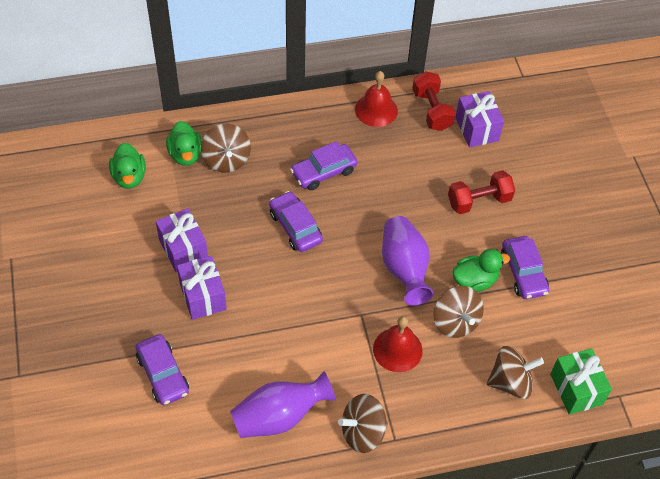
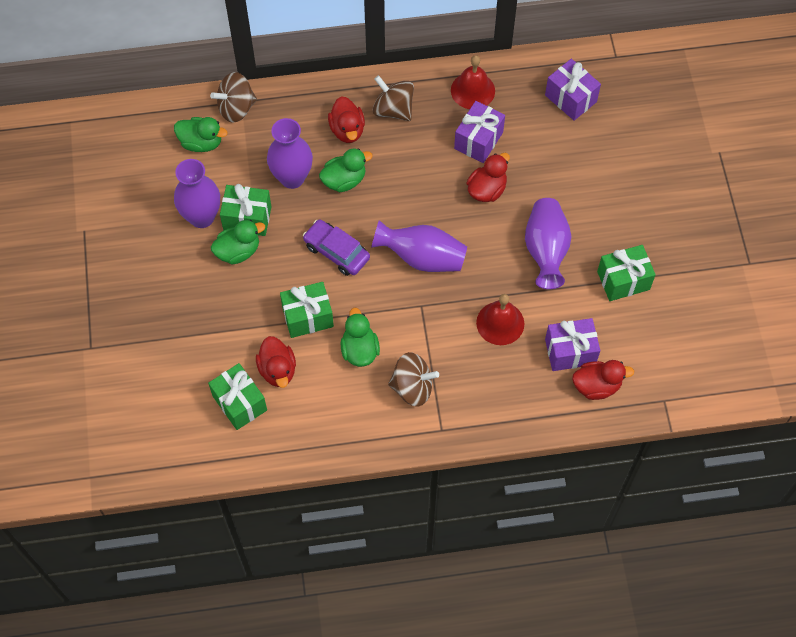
brown spinning top: 4 -> 3
green duck: 3 -> 4
green gift: 1 -> 4
purple car: 4 -> 1
purple vase: 2 -> 4
red duck: 0 -> 4
red dumbbell: 2 -> 0

